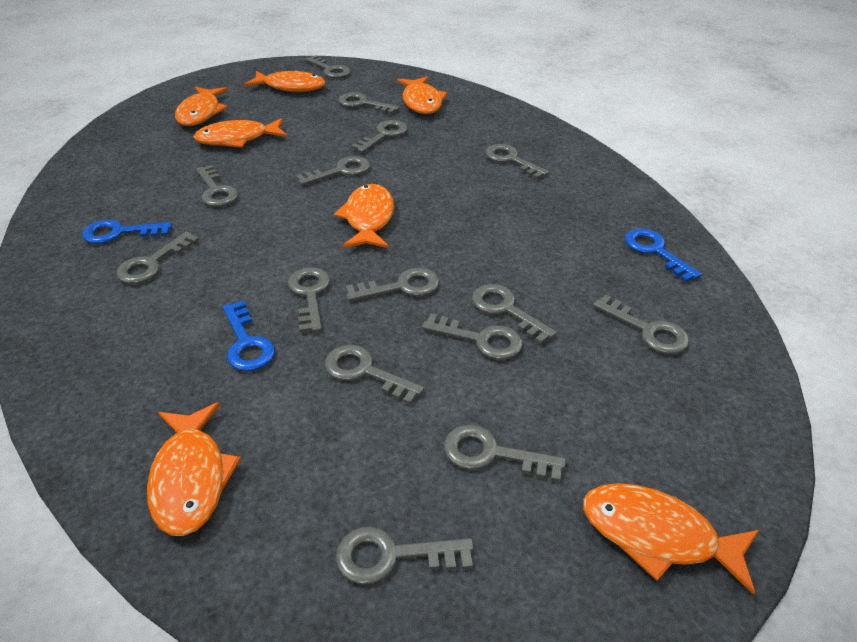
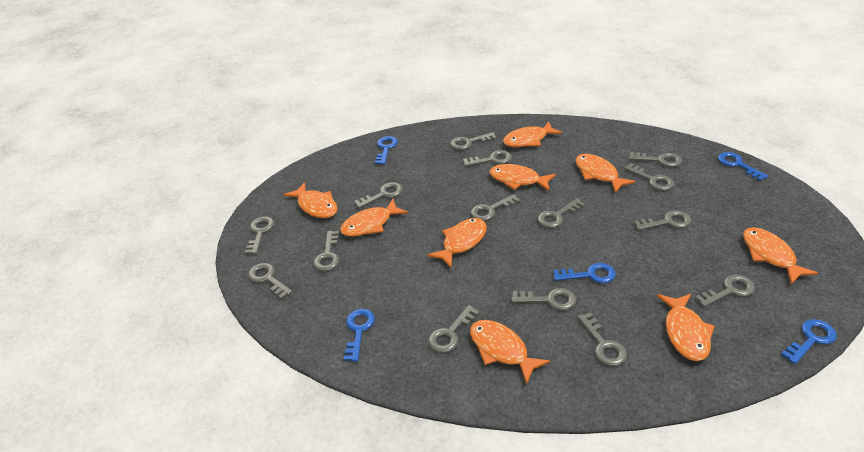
blue key: 3 -> 5
orange fish: 7 -> 9

